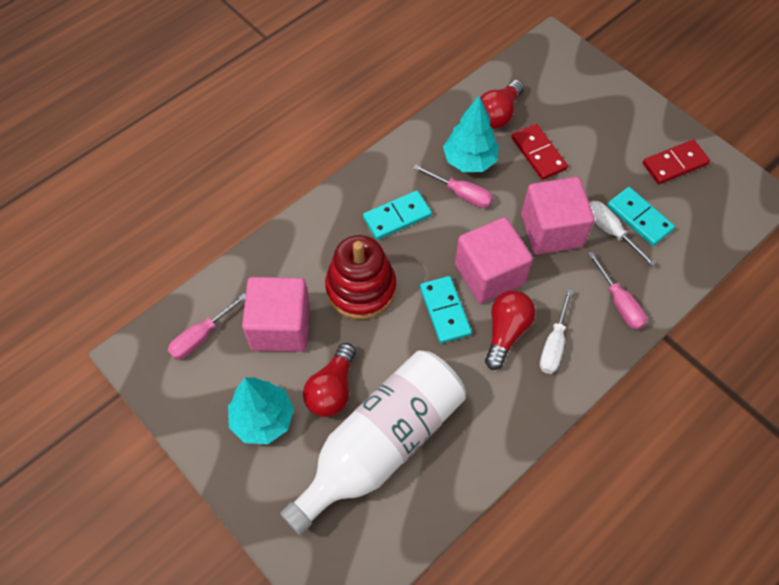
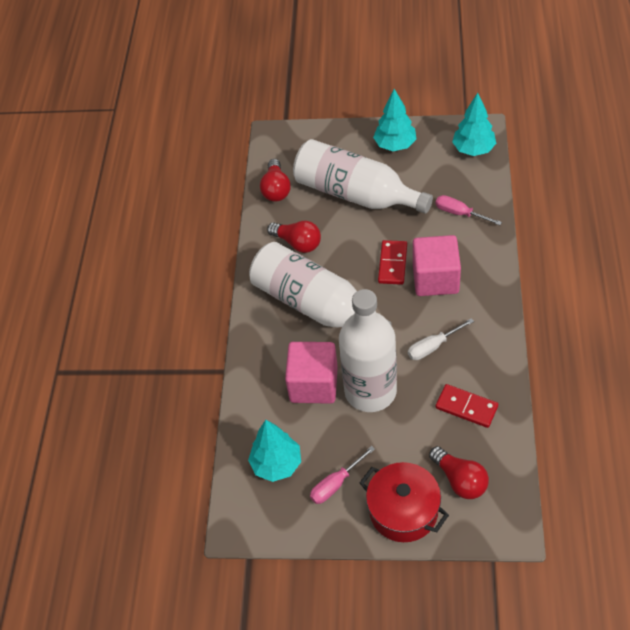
pink cube: 3 -> 2
pink screwdriver: 3 -> 2
red pot: 0 -> 1
red stacking toy: 1 -> 0
turquoise domino: 3 -> 0
turquoise tree: 2 -> 3
white bottle: 1 -> 3
white screwdriver: 2 -> 1

